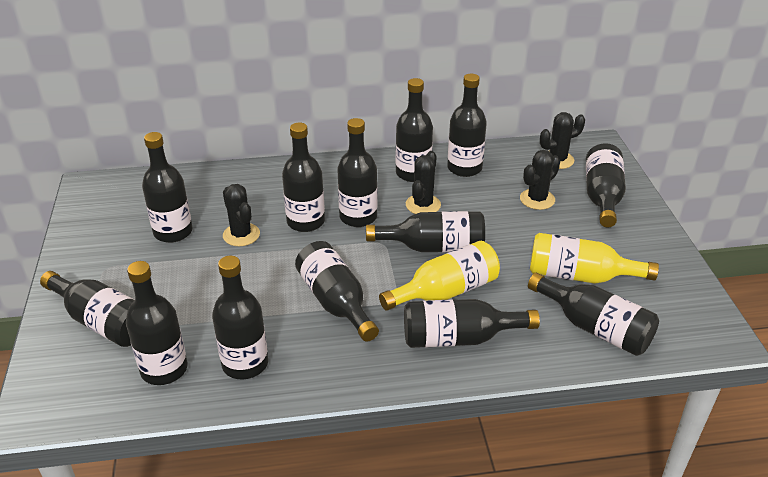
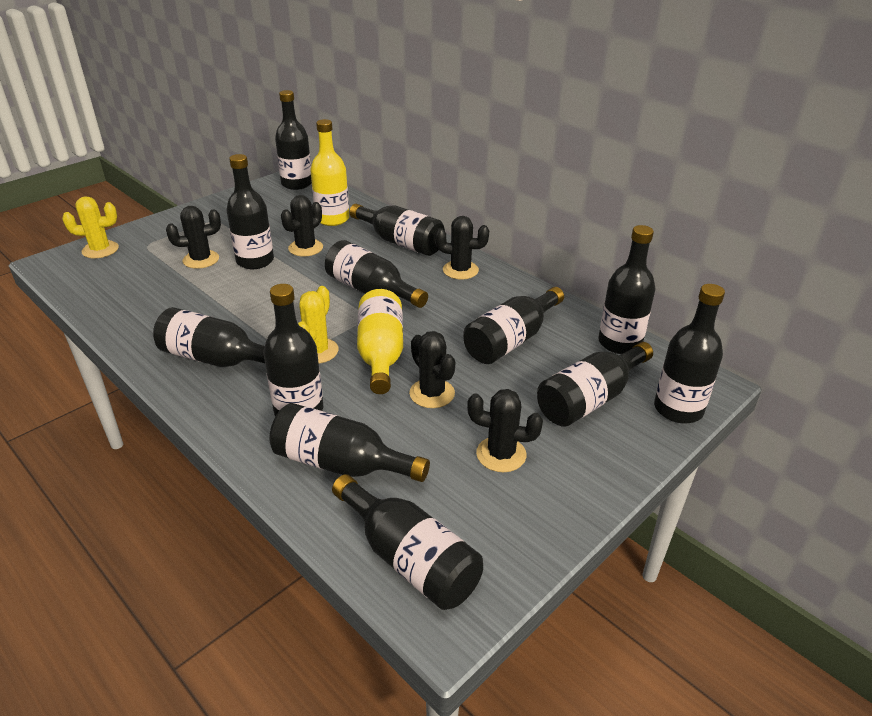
black bottle: 13 -> 12
black cactus: 4 -> 5
yellow cactus: 0 -> 2

